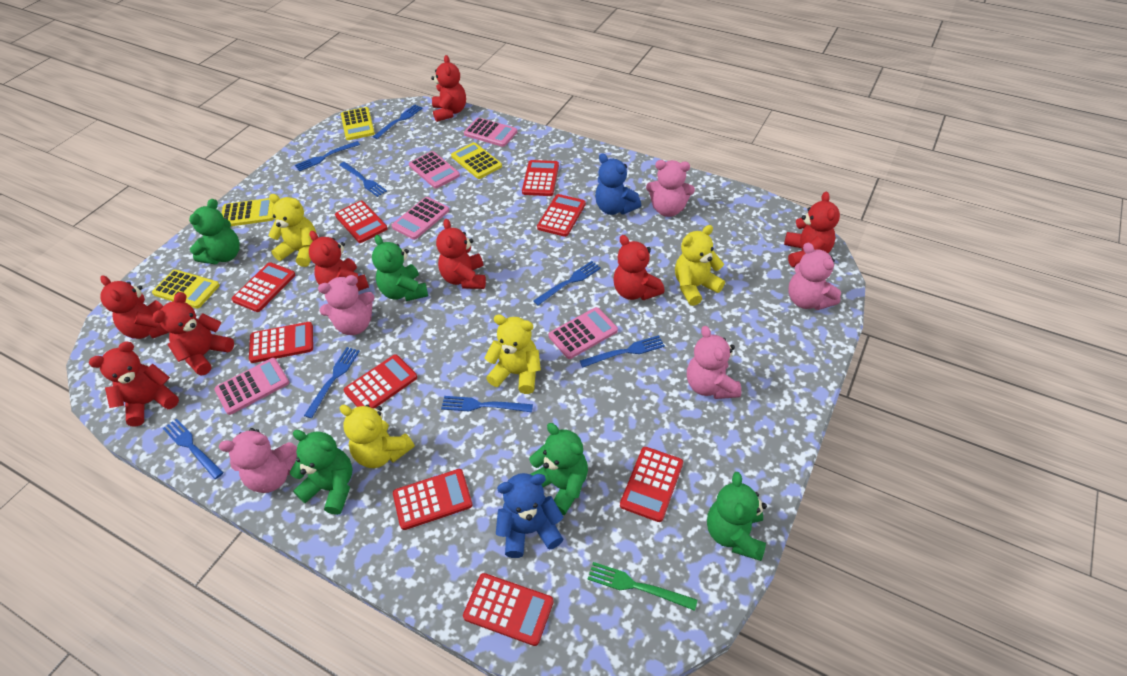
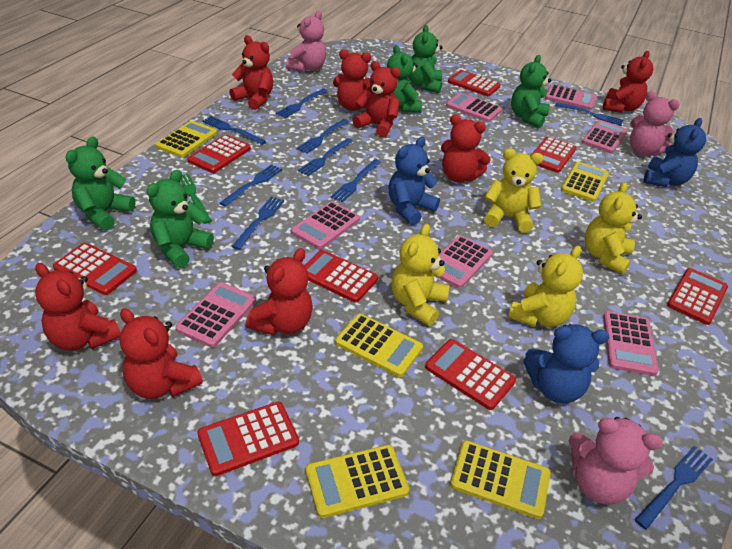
blue fork: 8 -> 9
blue teddy bear: 2 -> 3
pink calculator: 5 -> 7
pink teddy bear: 5 -> 3
red calculator: 9 -> 8
yellow calculator: 4 -> 5

